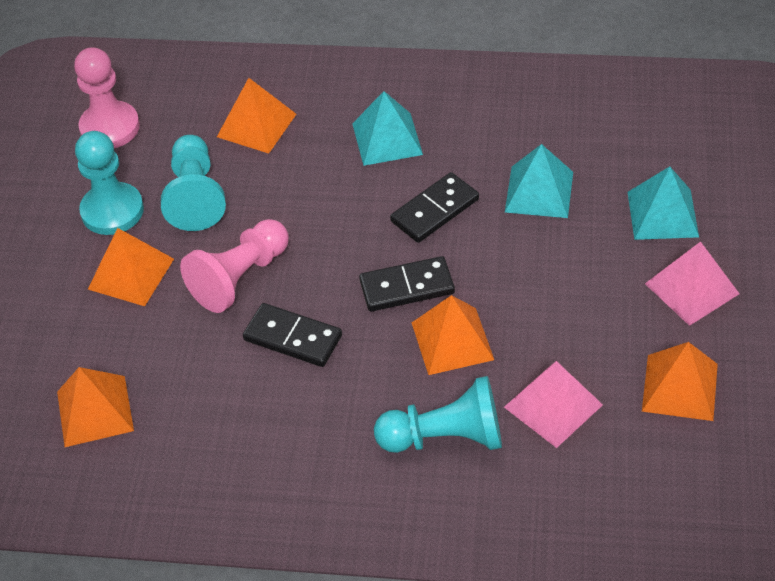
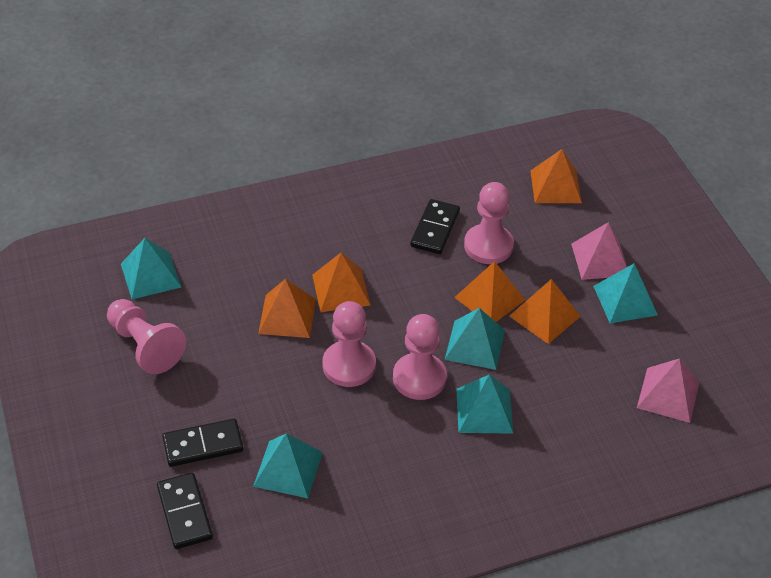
pink pawn: 2 -> 4
turquoise pawn: 3 -> 0
turquoise pyramid: 3 -> 5

